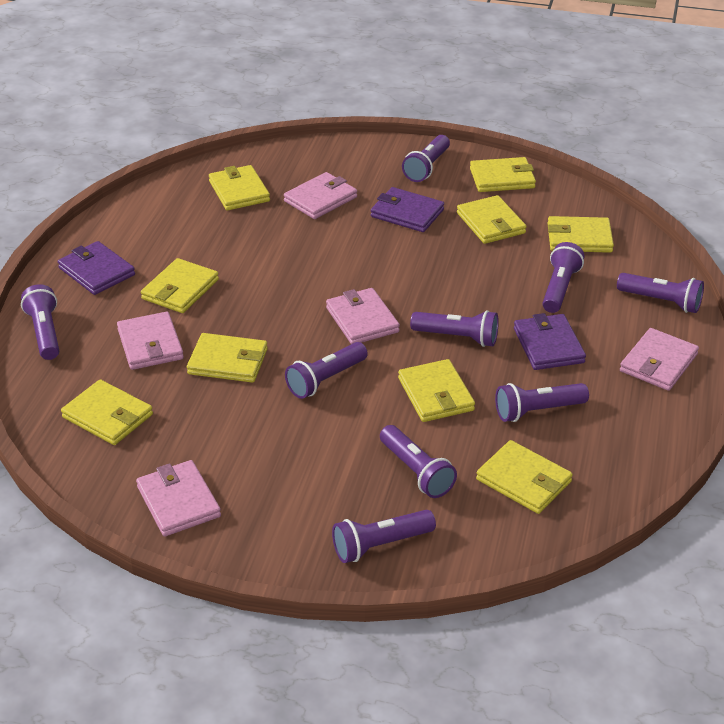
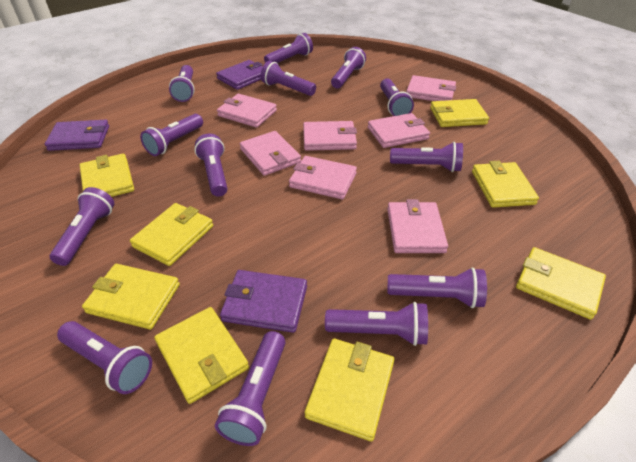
pink wallet: 5 -> 7
purple flashlight: 9 -> 13
yellow wallet: 9 -> 8

